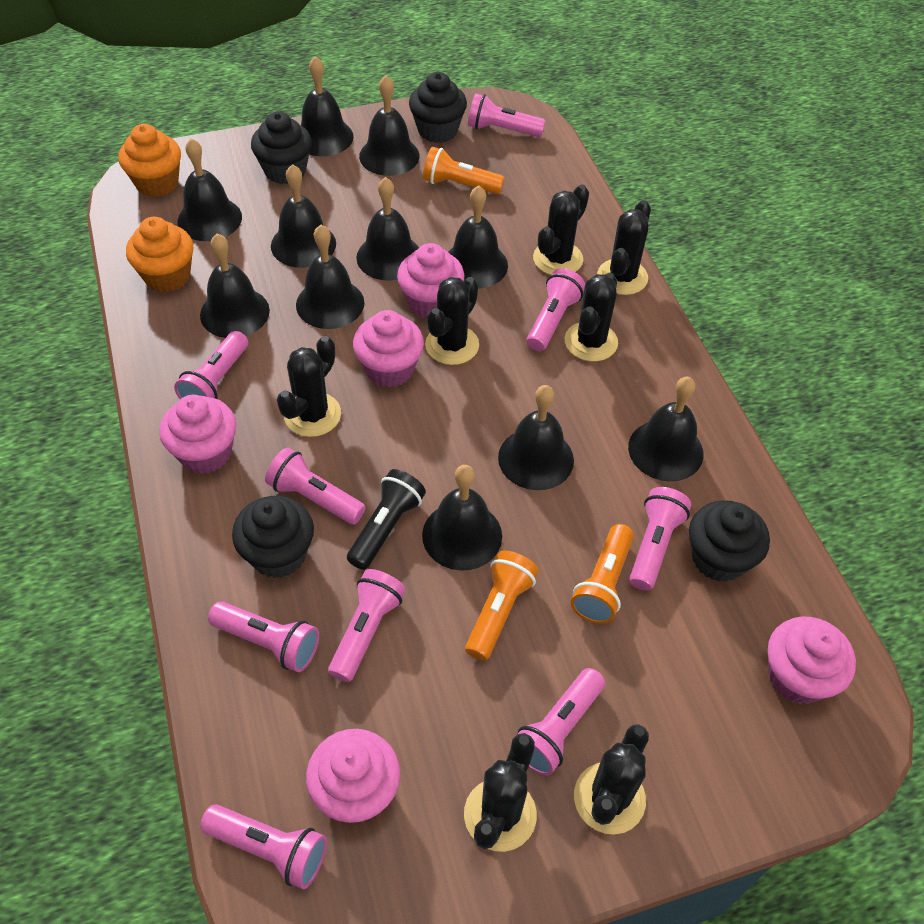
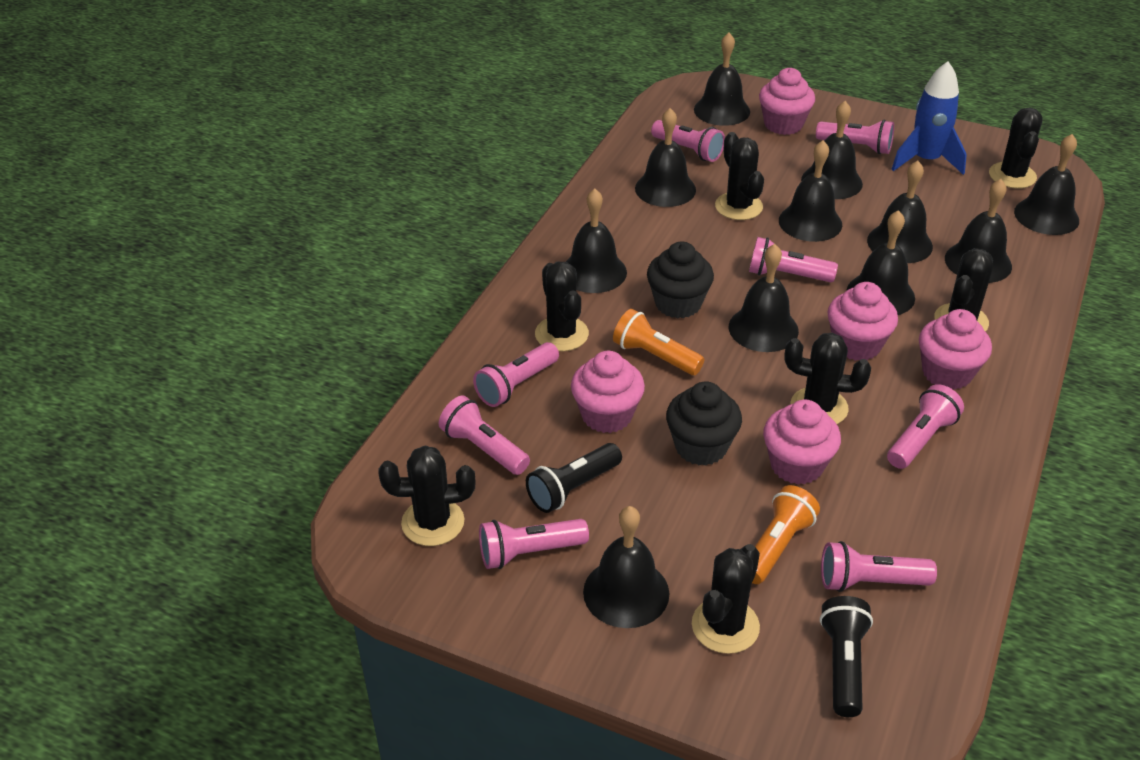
black cupcake: 4 -> 2
black flashlight: 1 -> 2
blue rocket: 0 -> 1
orange cupcake: 2 -> 0
orange flashlight: 3 -> 2
pink flashlight: 9 -> 8

